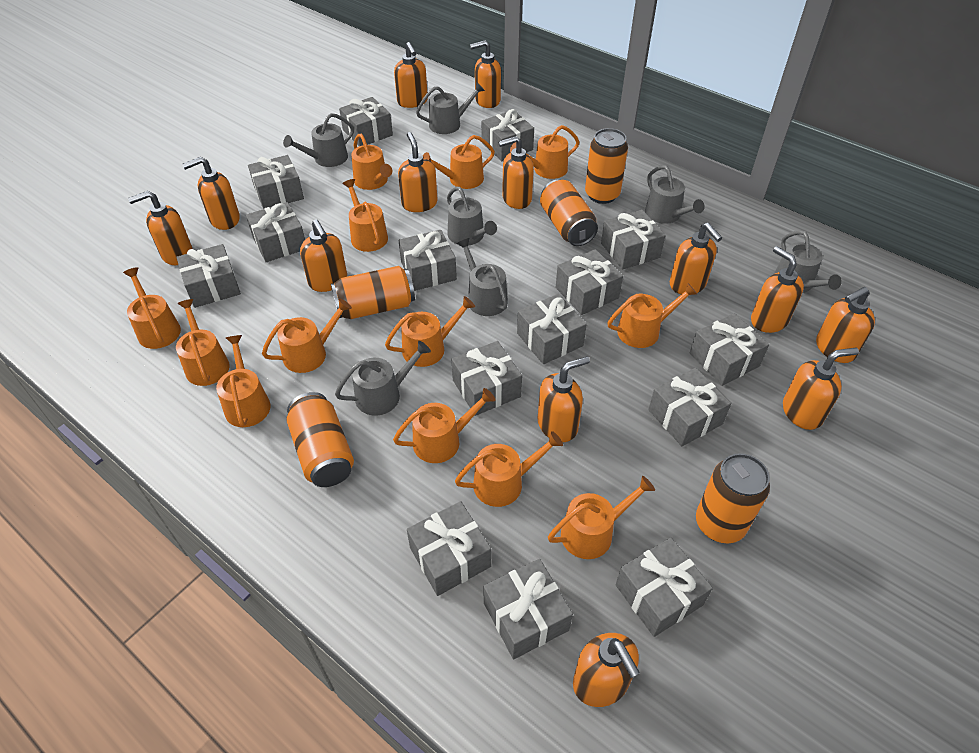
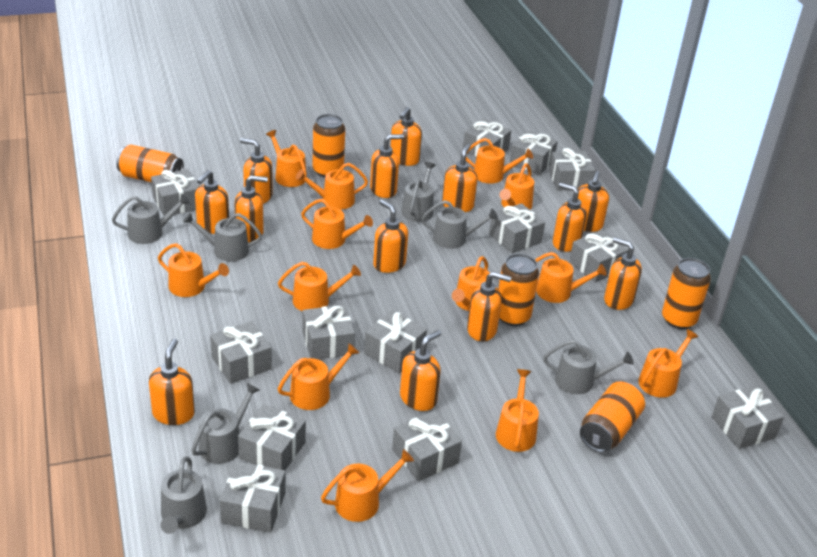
grey gift: 15 -> 13

